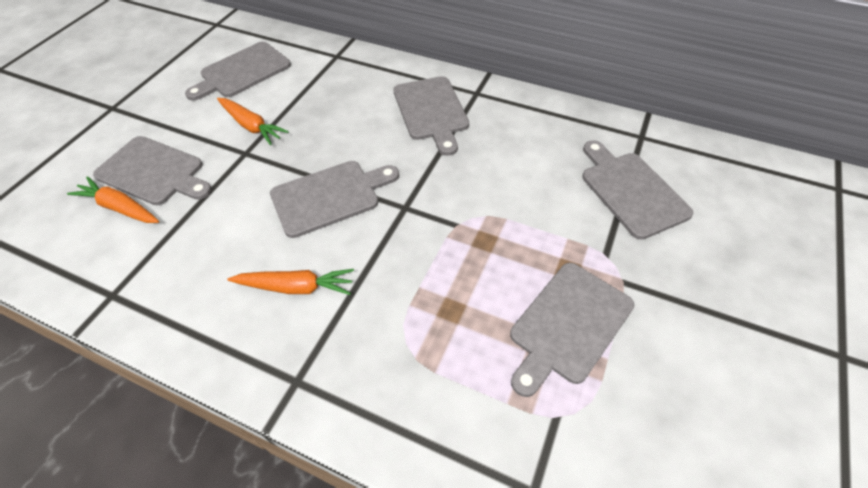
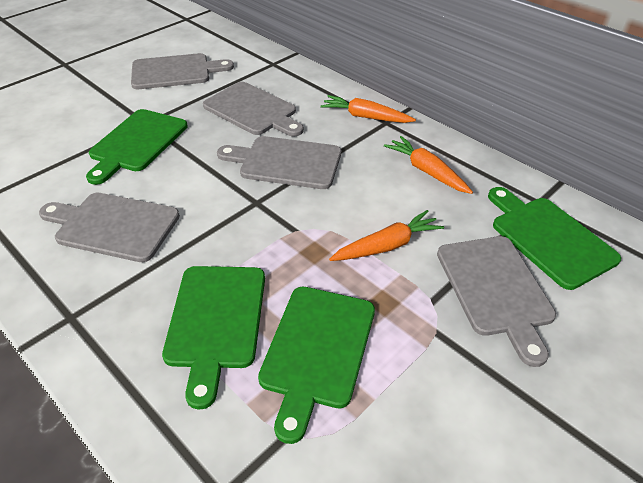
green cutting board: 0 -> 4
grey cutting board: 6 -> 5

